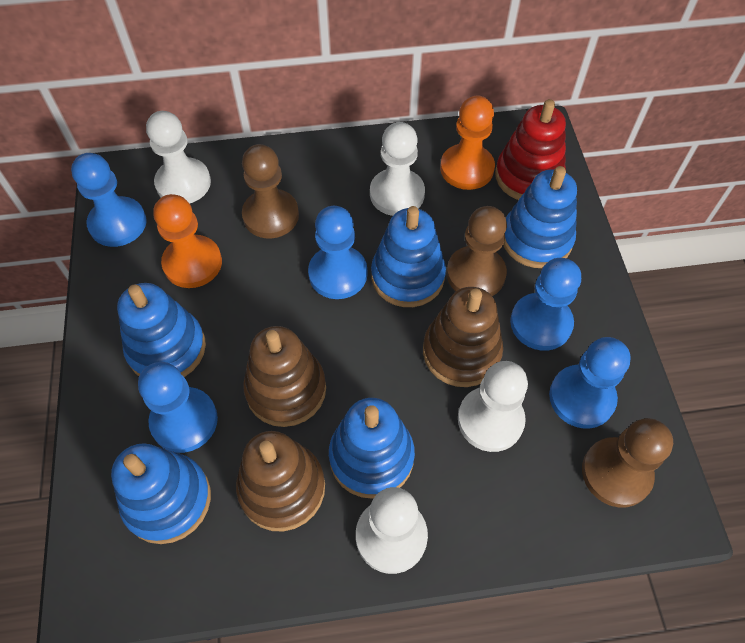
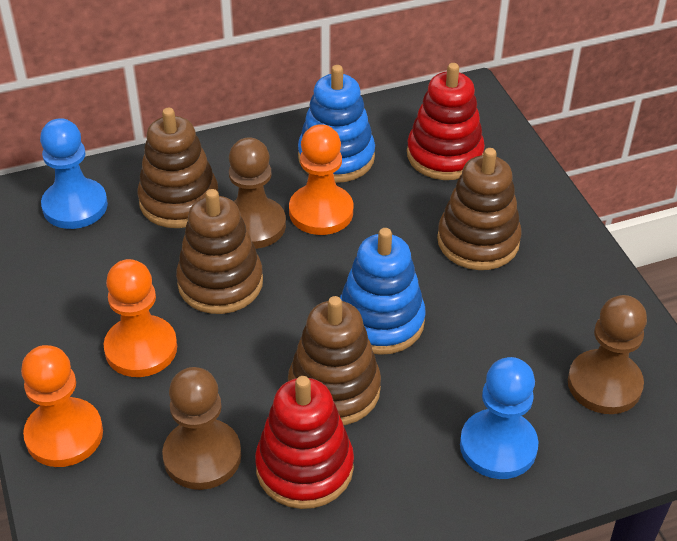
blue pawn: 5 -> 2
blue stacking toy: 5 -> 2
brown stacking toy: 3 -> 4
orange pawn: 2 -> 3
red stacking toy: 1 -> 2
white pawn: 4 -> 0

